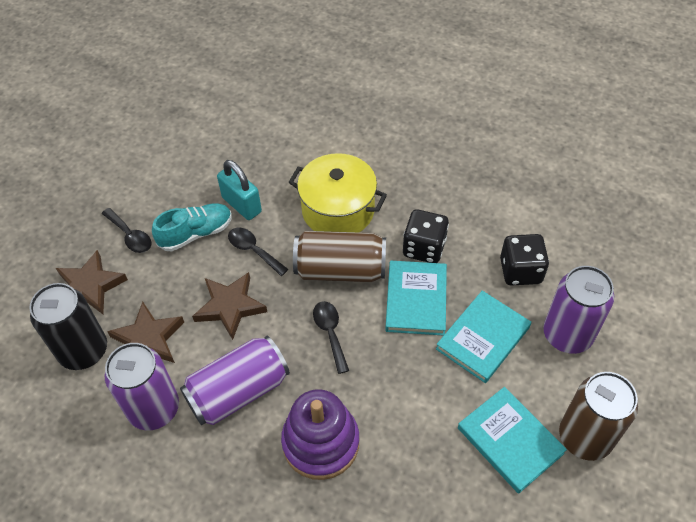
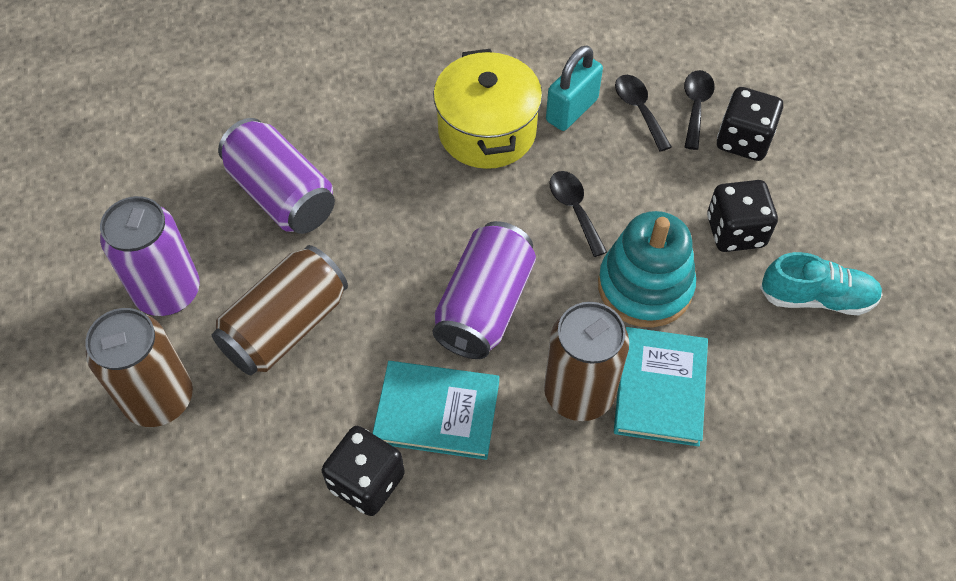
black can: 1 -> 0
black dice: 2 -> 3
brown can: 2 -> 3
brown star: 3 -> 0
purple stacking toy: 1 -> 0
turquoise book: 3 -> 2
turquoise stacking toy: 0 -> 1

